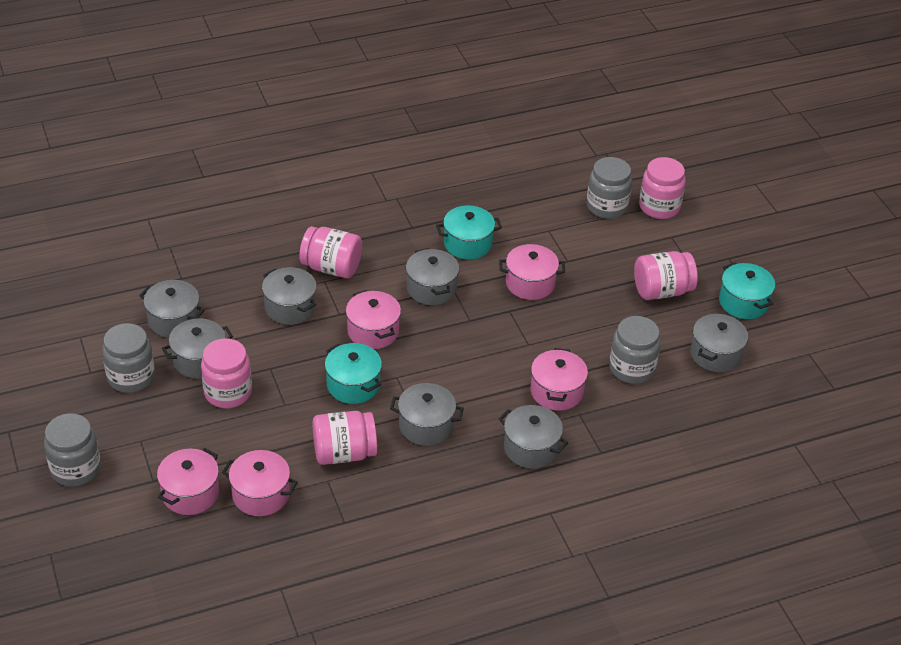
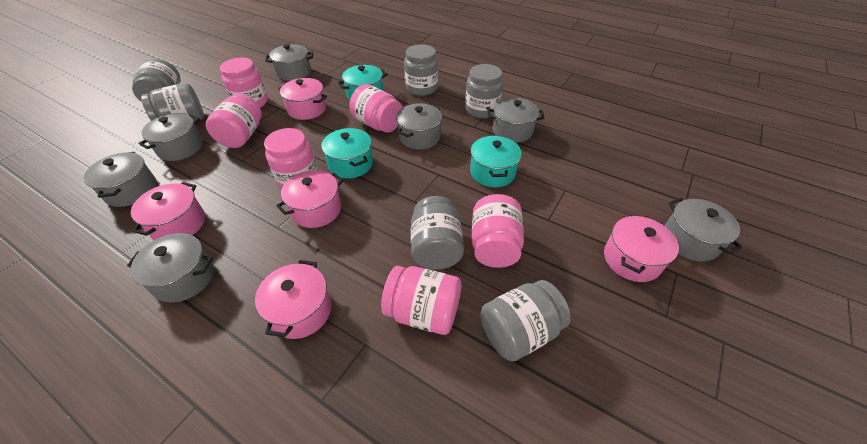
grey jar: 4 -> 6
pink jar: 5 -> 6

